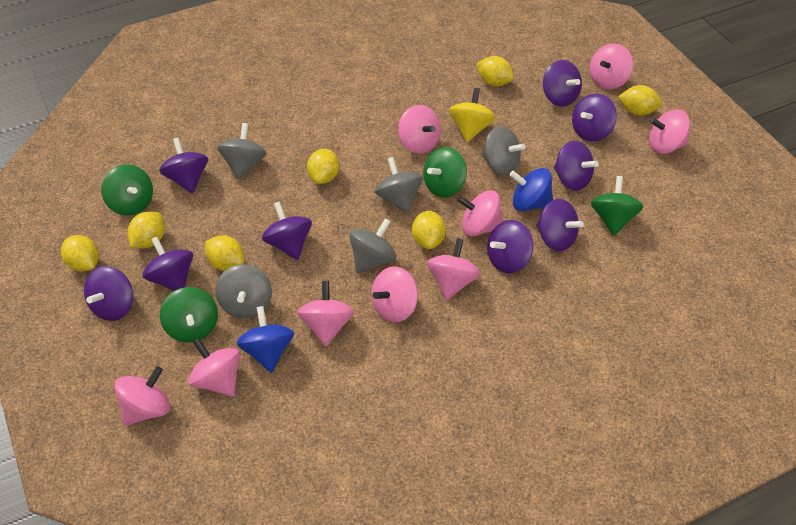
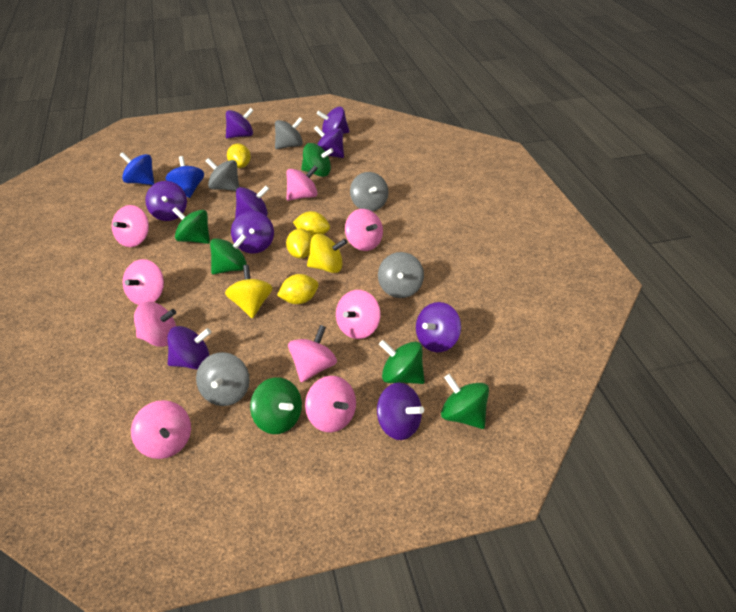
green spinning top: 4 -> 6
yellow lemon: 7 -> 4
yellow spinning top: 1 -> 2

